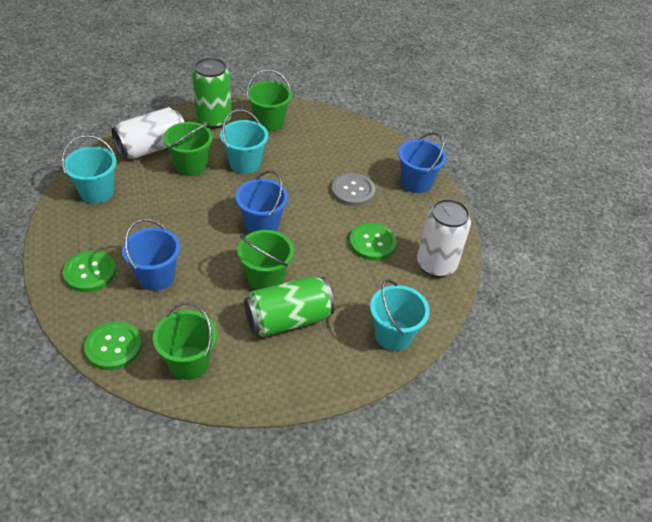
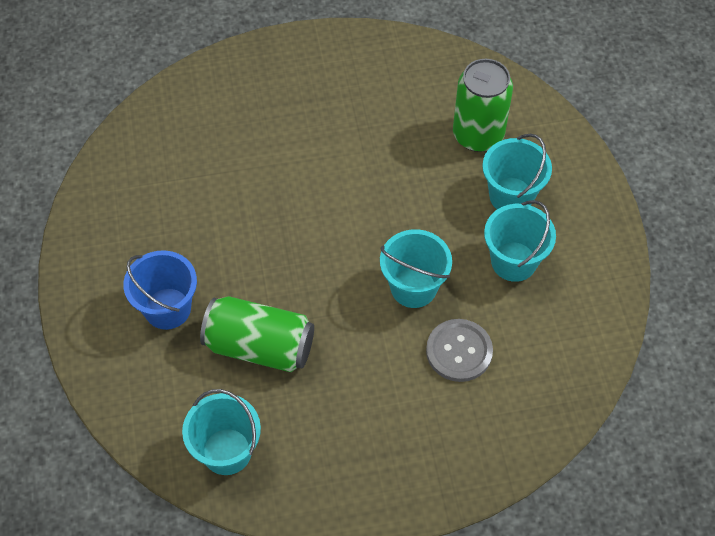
blue bucket: 3 -> 1
green bucket: 4 -> 0
green button: 3 -> 0
turquoise bucket: 3 -> 4
white can: 2 -> 0

